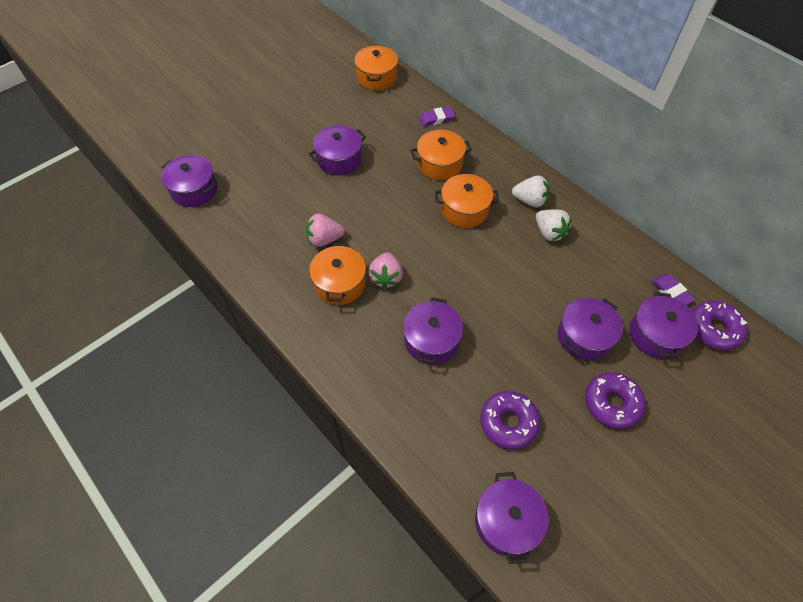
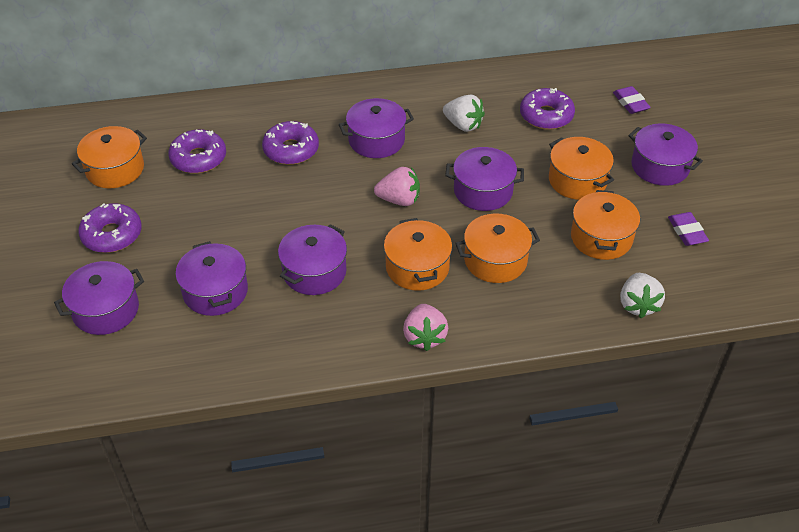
orange pot: 4 -> 5
purple donut: 3 -> 4

